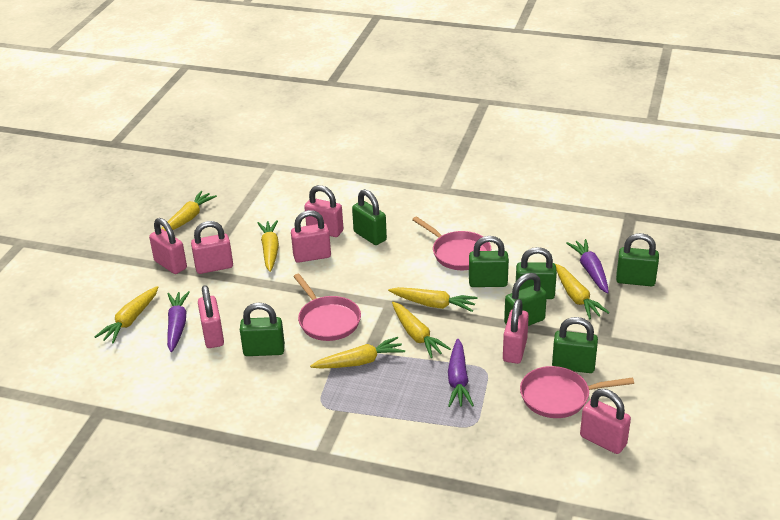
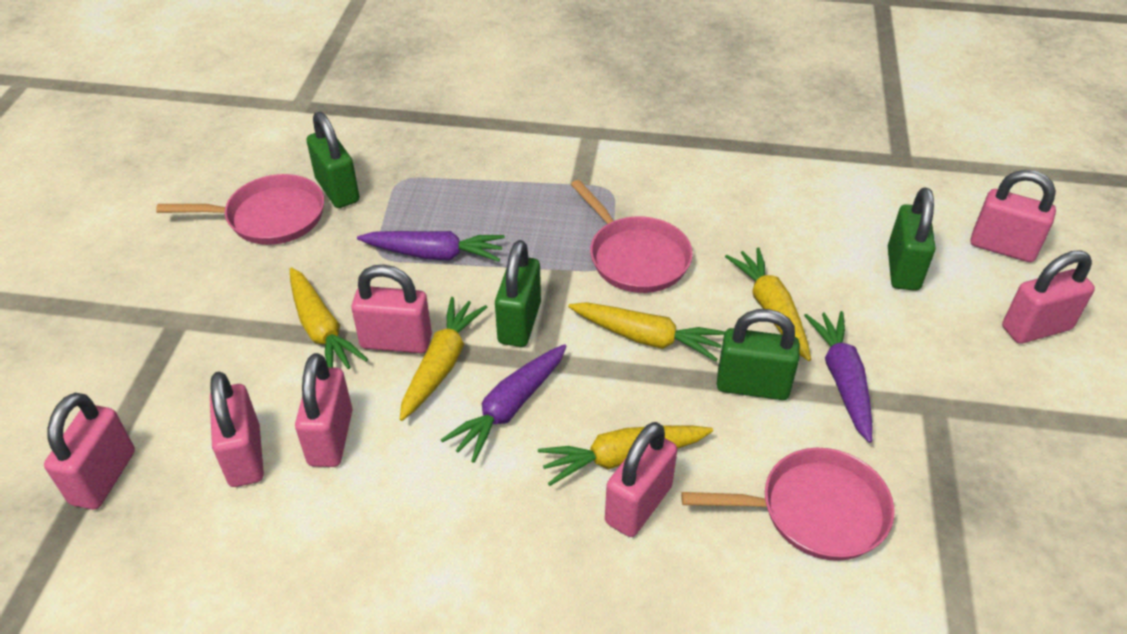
green padlock: 7 -> 4
yellow carrot: 7 -> 5

